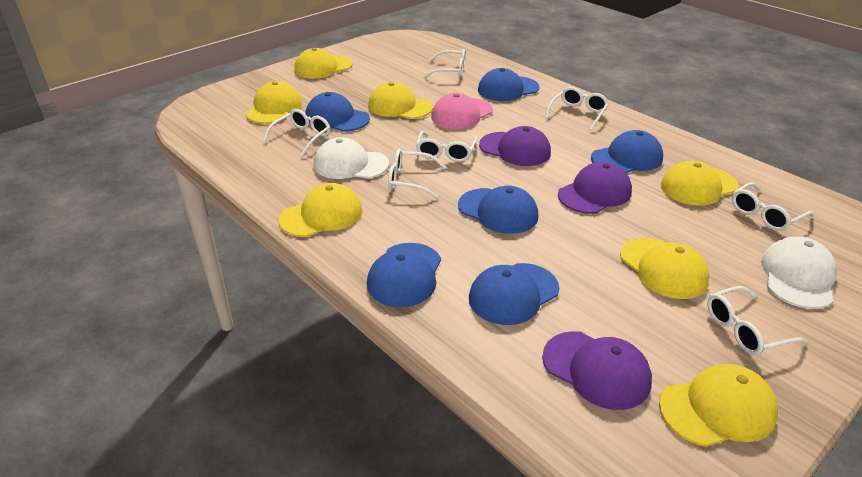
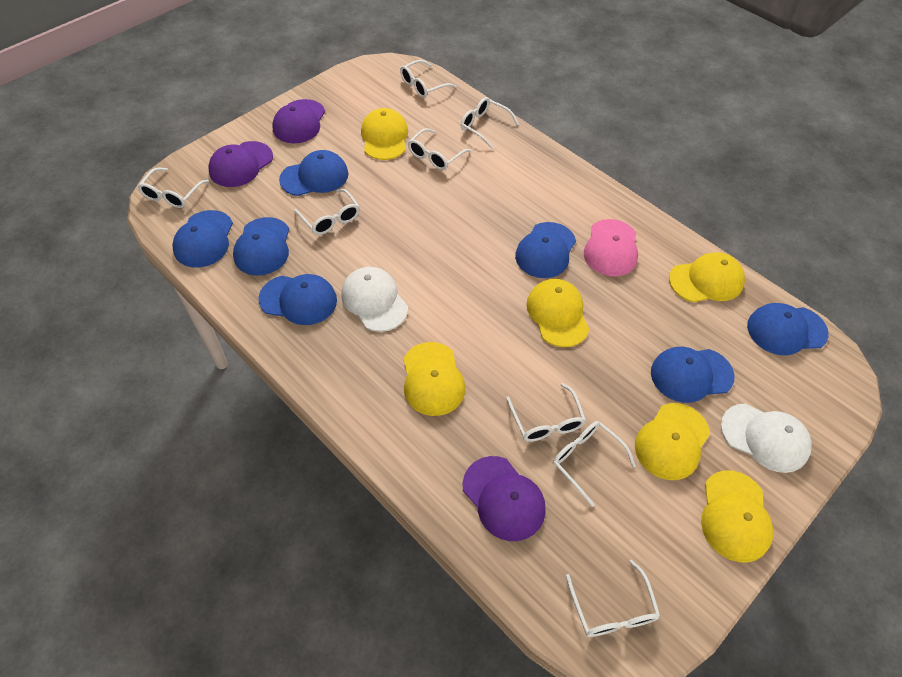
blue cap: 6 -> 7
white glasses: 7 -> 8
yellow cap: 7 -> 6

